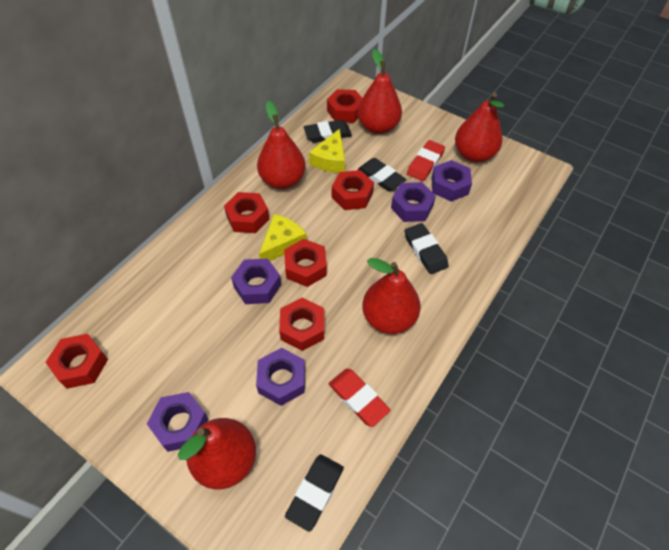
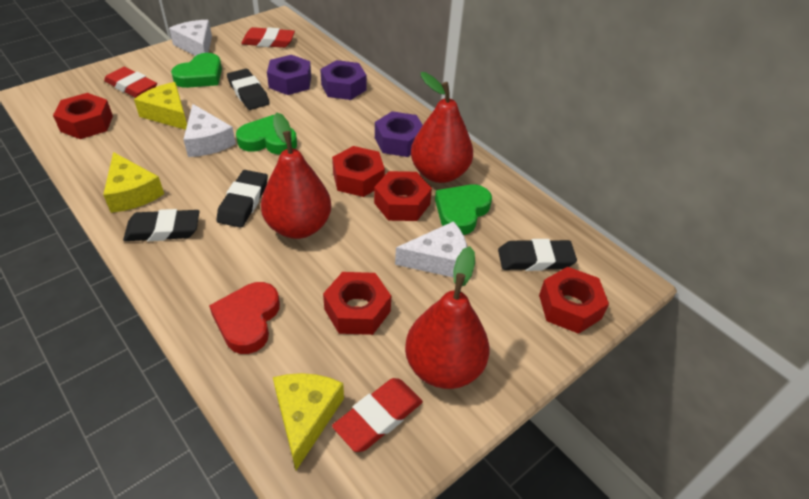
green heart: 0 -> 3
purple nut: 5 -> 3
red eraser: 2 -> 3
red heart: 0 -> 1
red nut: 6 -> 5
red pear: 5 -> 3
white cheese: 0 -> 3
yellow cheese: 2 -> 3

